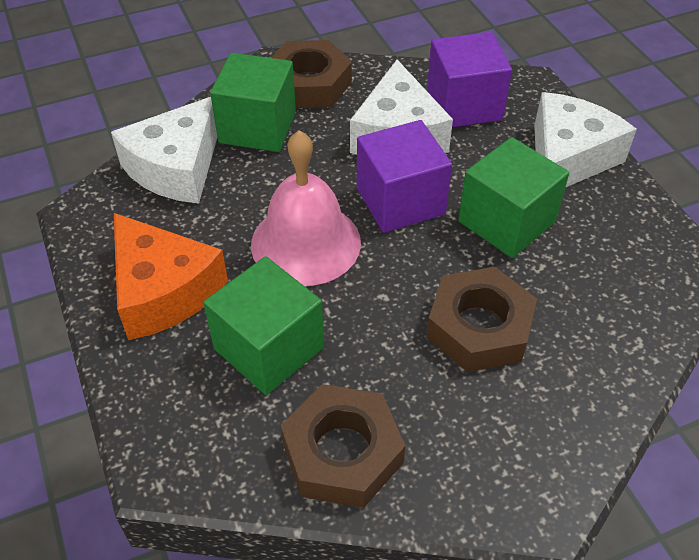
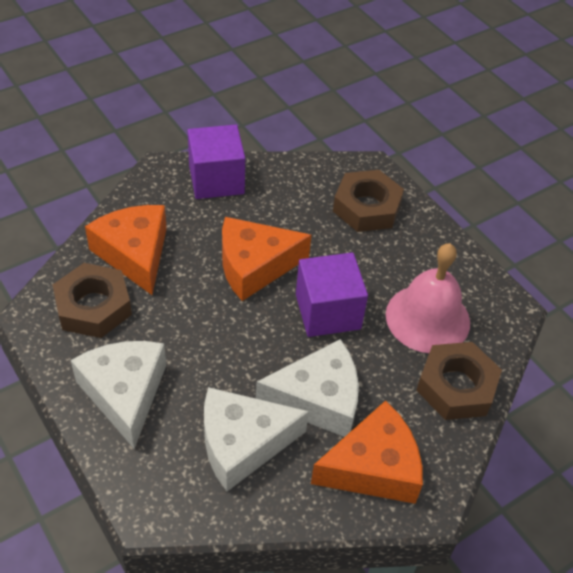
green cube: 3 -> 0
orange cheese: 1 -> 3

